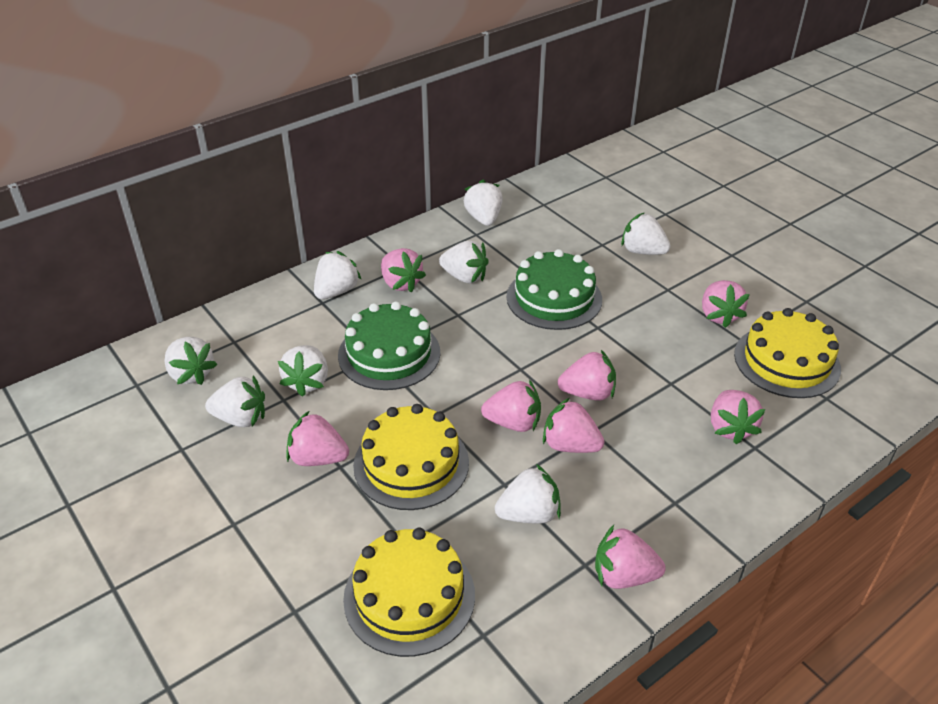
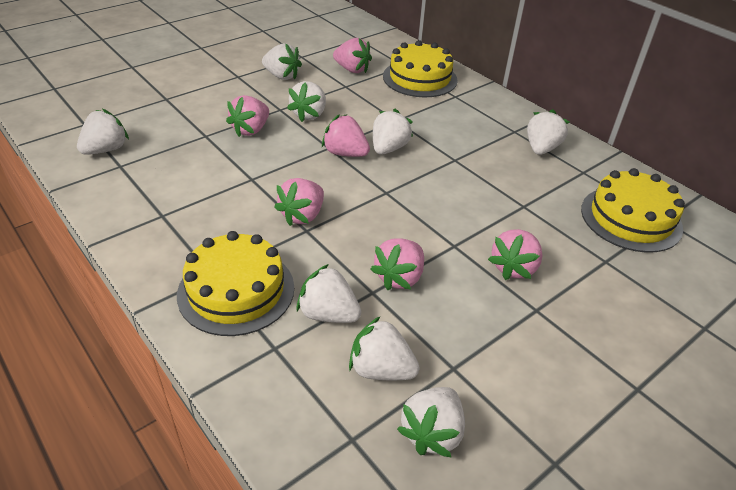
green cake: 2 -> 0
pink strawberry: 8 -> 6

